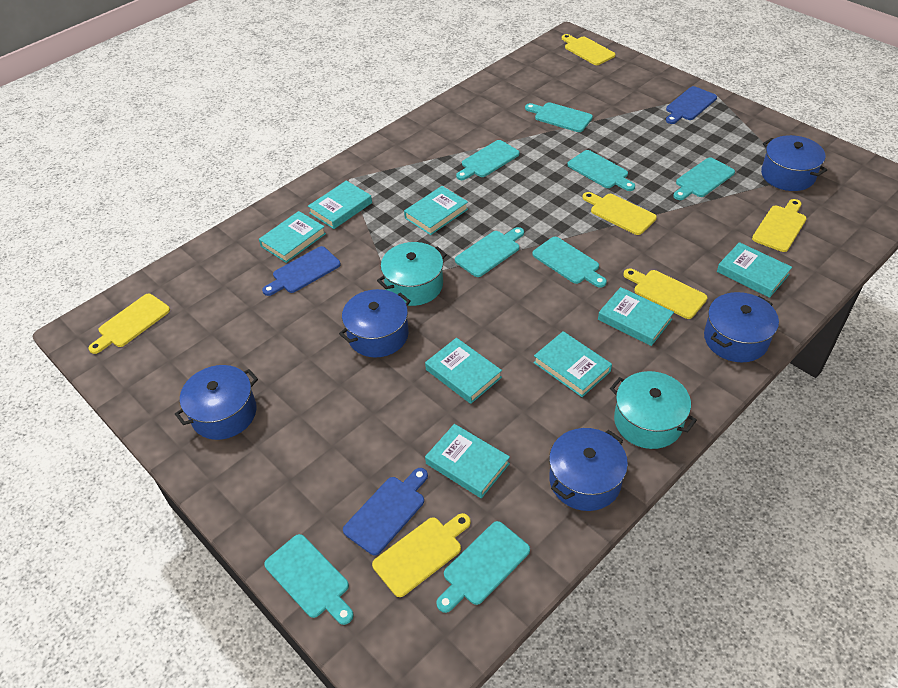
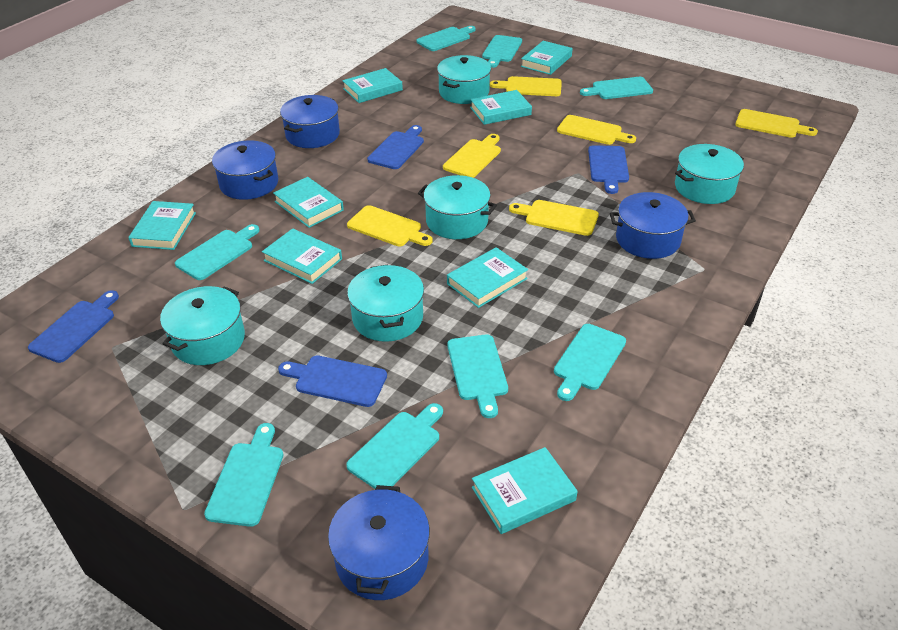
blue cutting board: 3 -> 4
blue pot: 5 -> 4
turquoise pot: 2 -> 5

